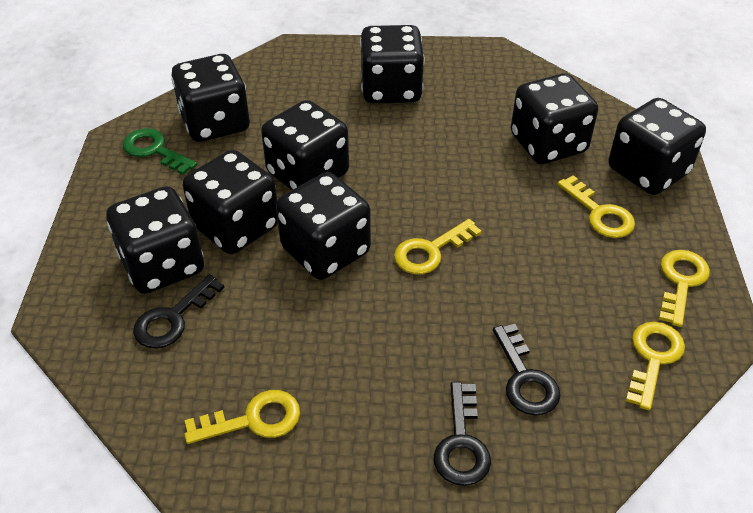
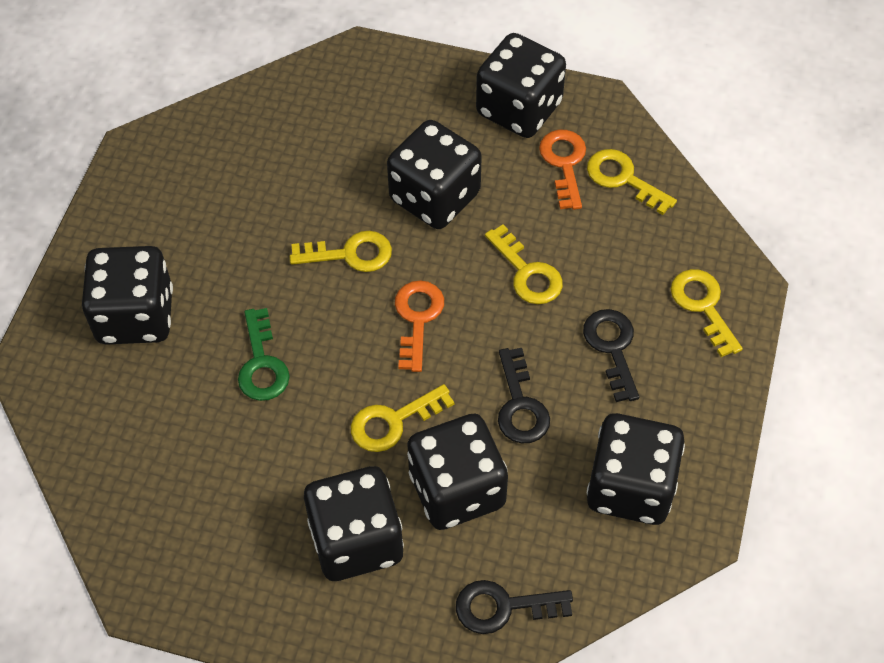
black dice: 8 -> 6
orange key: 0 -> 2

